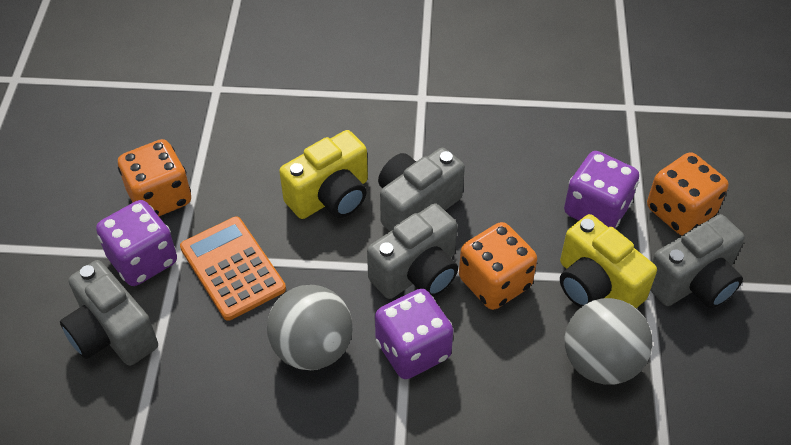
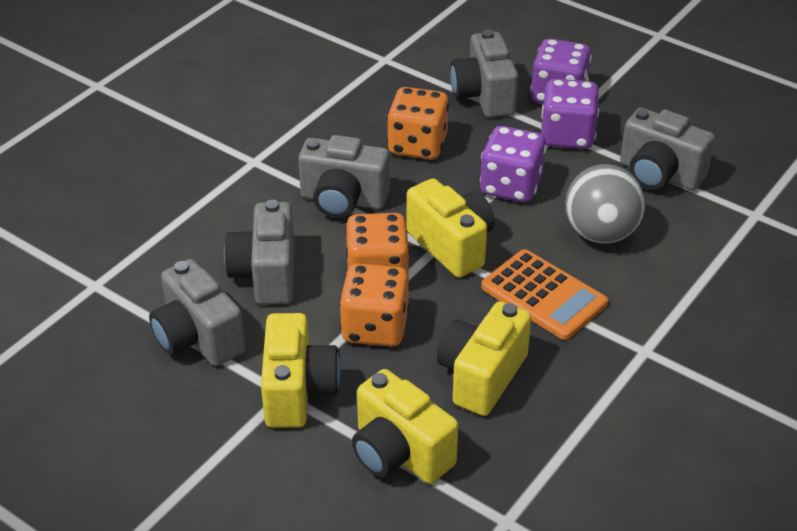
grey ball: 2 -> 1
grey camera: 4 -> 5
yellow camera: 2 -> 4

